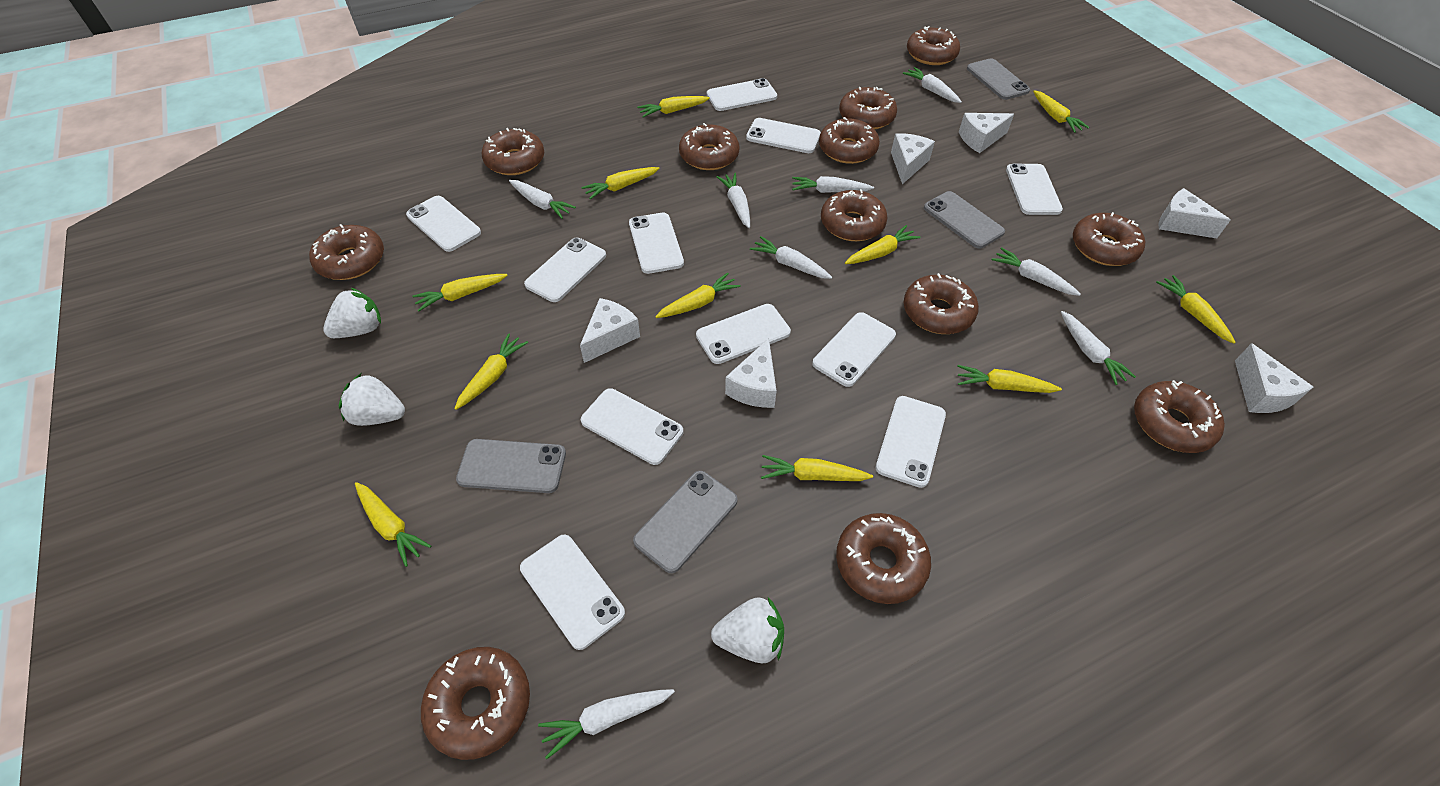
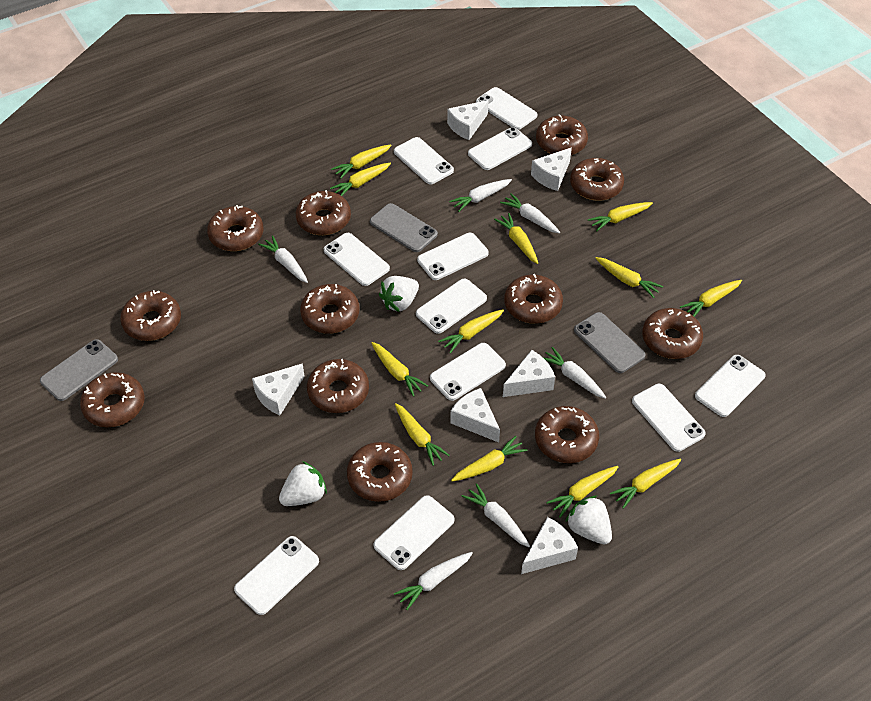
grey phone: 4 -> 3
white carrot: 8 -> 6
yellow carrot: 11 -> 12

